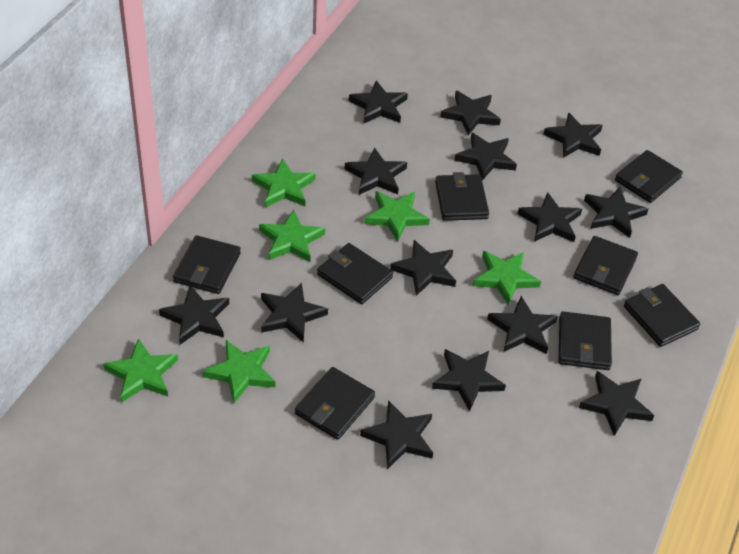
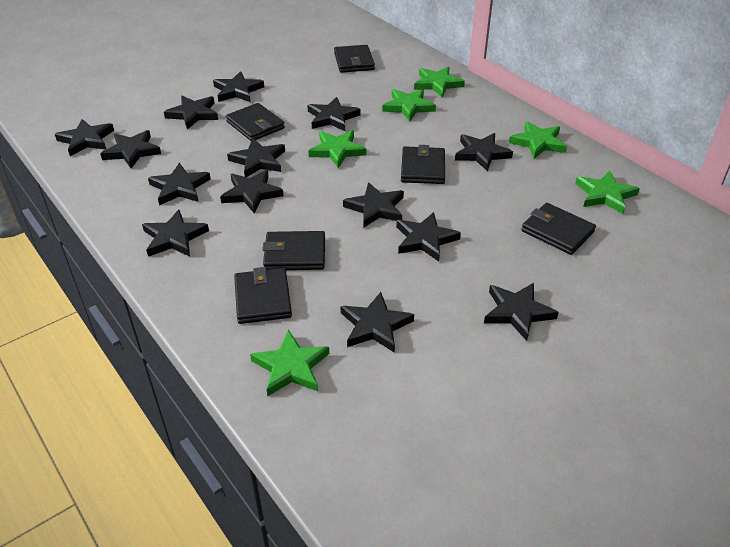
black wallet: 8 -> 6

